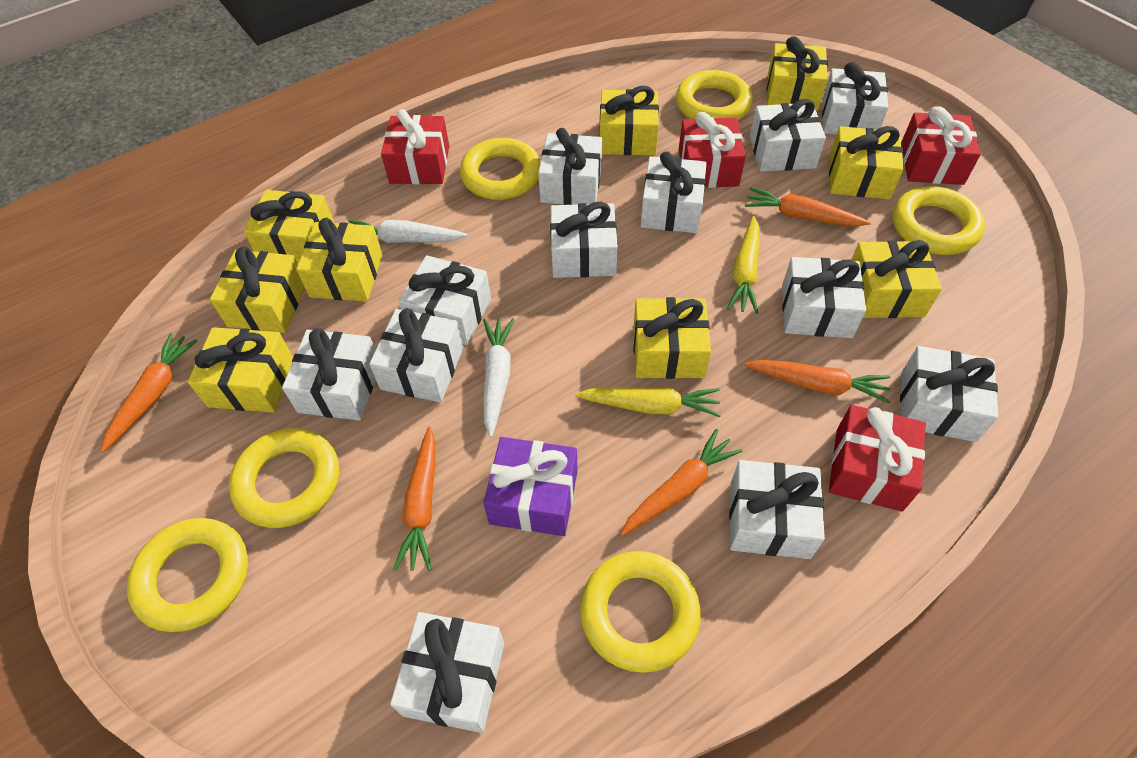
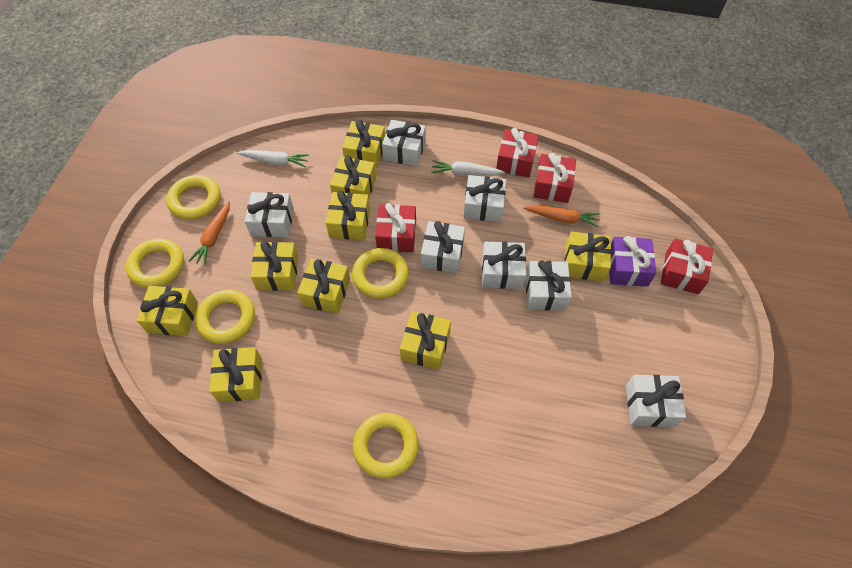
orange carrot: 5 -> 2
white gift: 12 -> 7
yellow carrot: 2 -> 0
yellow ring: 6 -> 5

